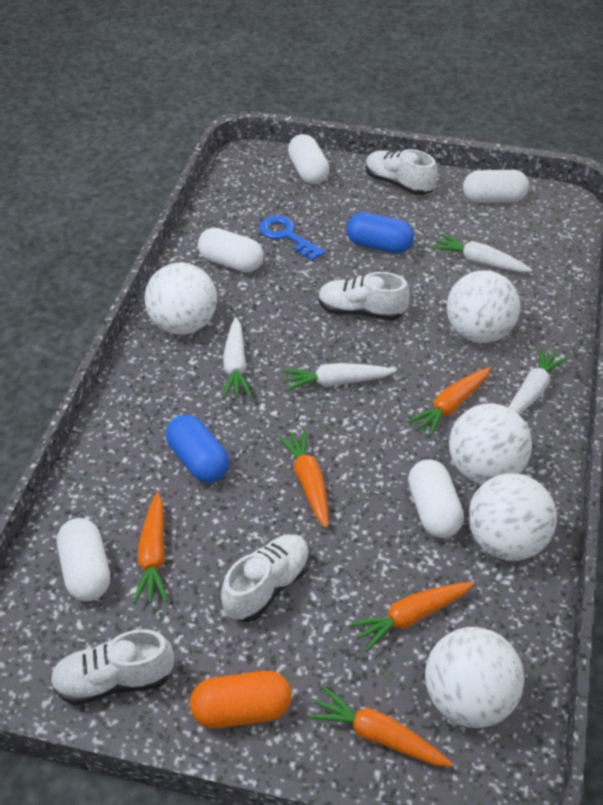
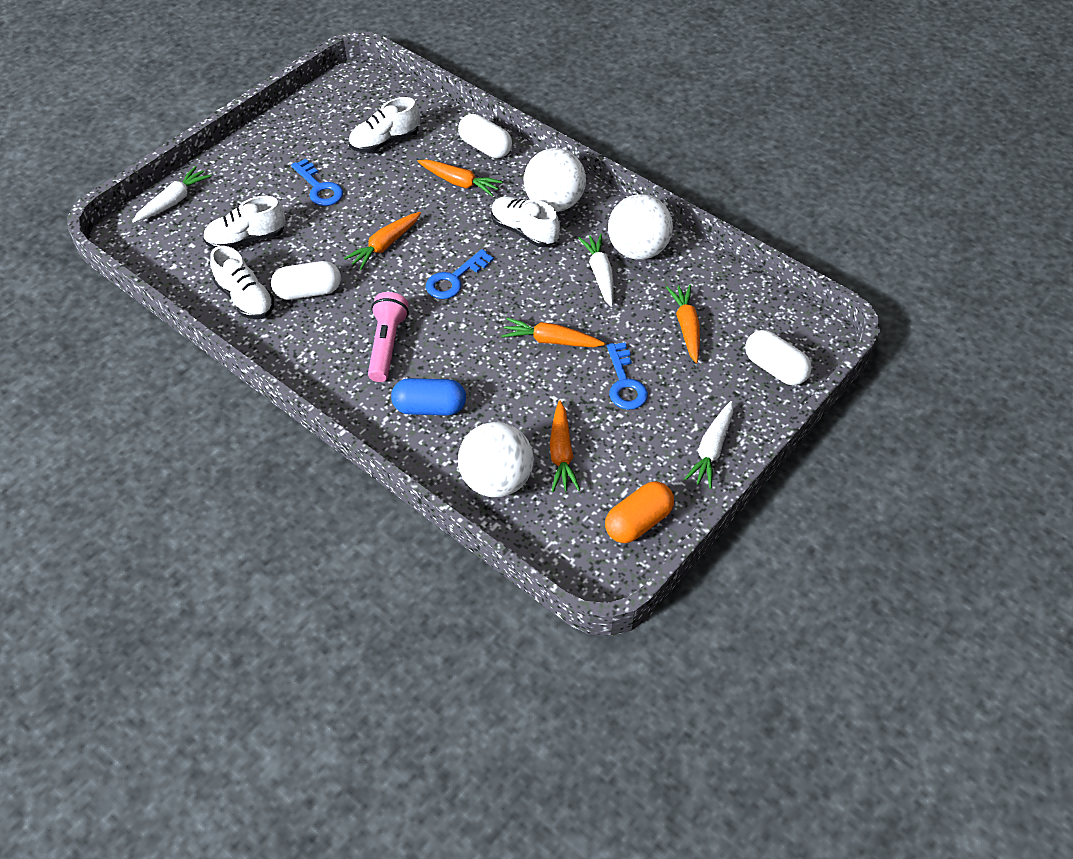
blue capsule: 2 -> 1
blue key: 1 -> 3
pink flashlight: 0 -> 1
white ball: 5 -> 3
white capsule: 5 -> 3
white carrot: 4 -> 3

